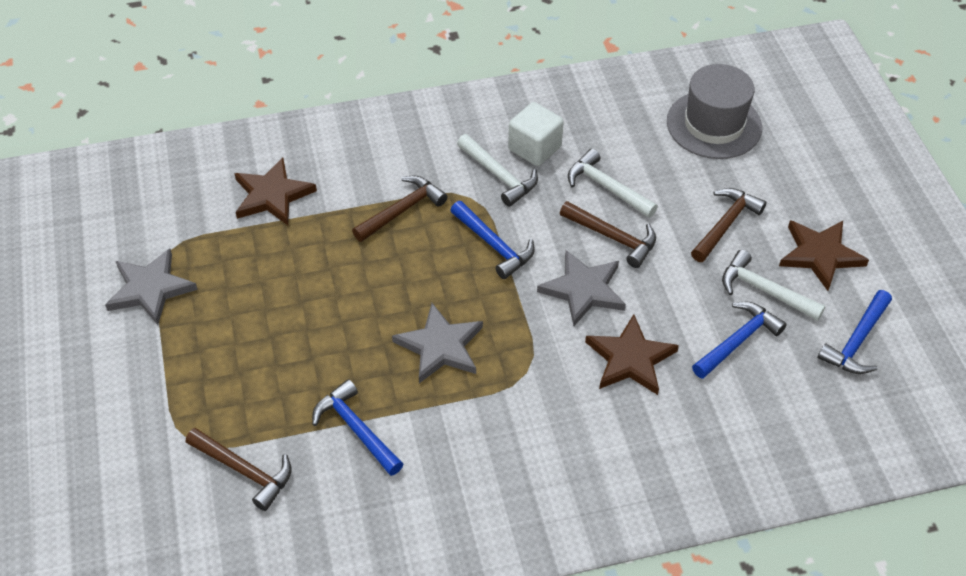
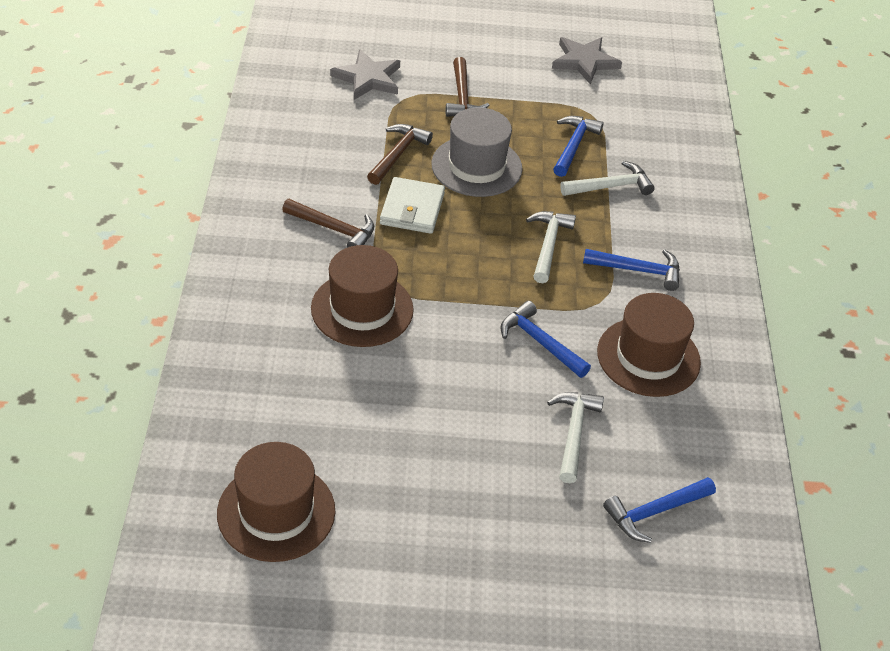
brown hammer: 4 -> 3
brown hat: 0 -> 3
brown star: 3 -> 0
grey star: 3 -> 2
white cube: 1 -> 0
white wallet: 0 -> 1

